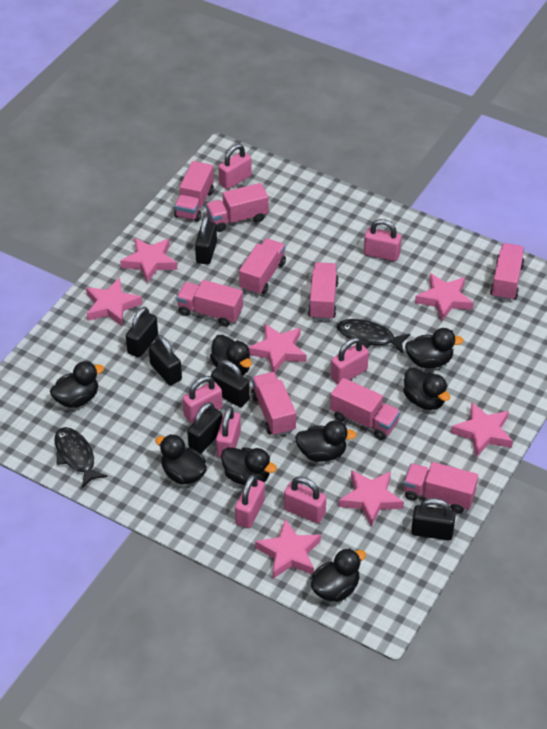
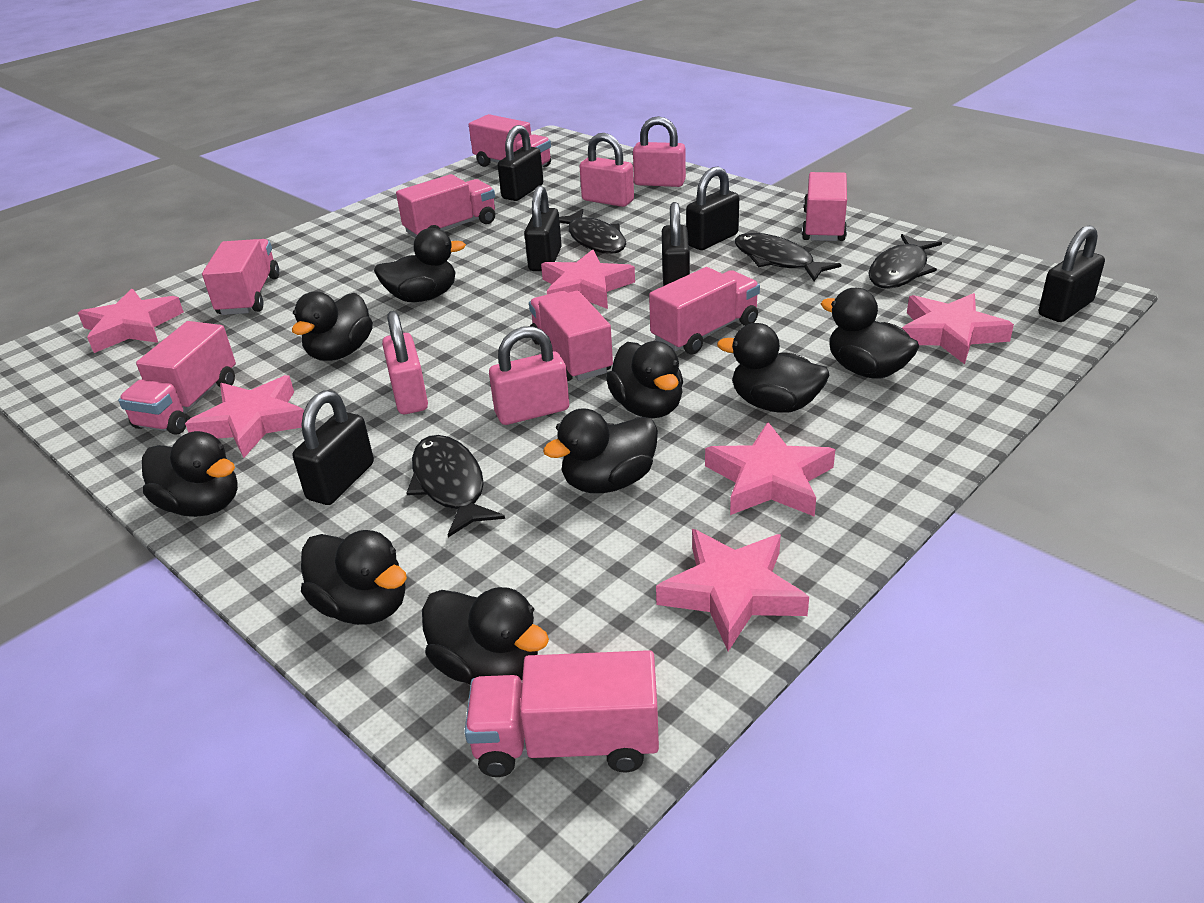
black duck: 8 -> 9
black fish: 2 -> 4
pink padlock: 7 -> 4
pink star: 7 -> 6
pink truck: 9 -> 8

